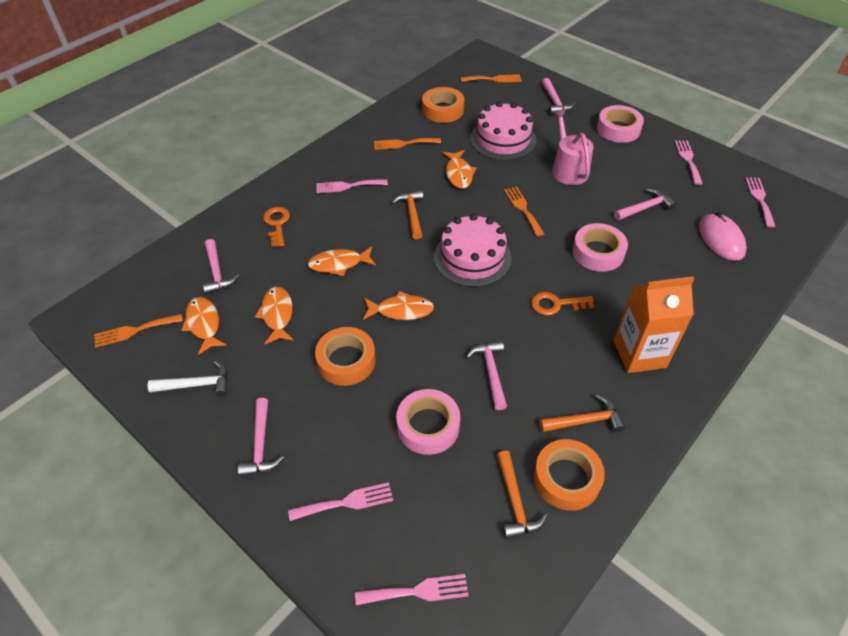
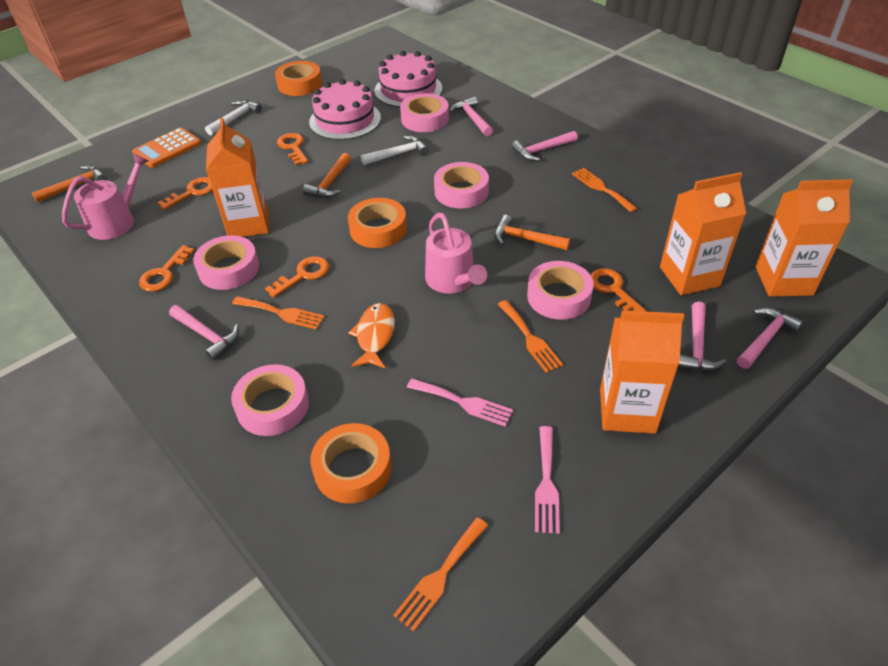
orange calculator: 0 -> 1
orange carton: 1 -> 4
orange fish: 5 -> 1
orange key: 2 -> 5
pink fork: 5 -> 2
pink mouse: 1 -> 0
pink tape: 3 -> 5
pink watering can: 1 -> 2
white hammer: 1 -> 2

